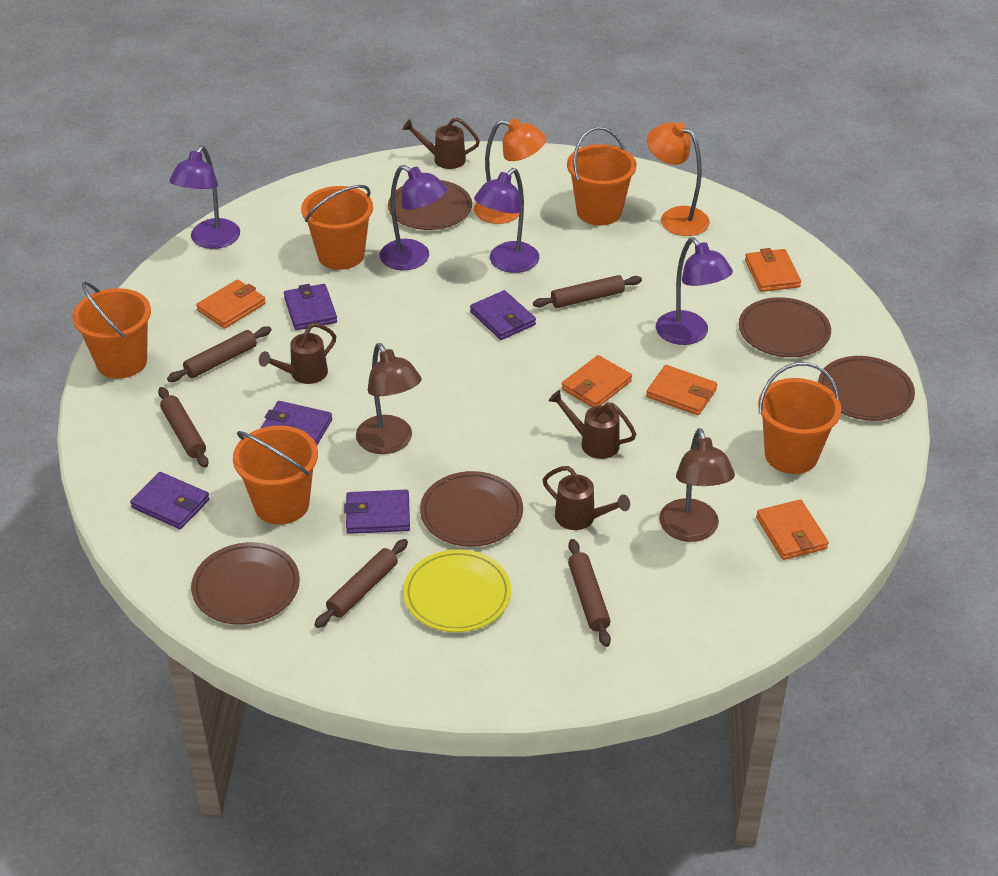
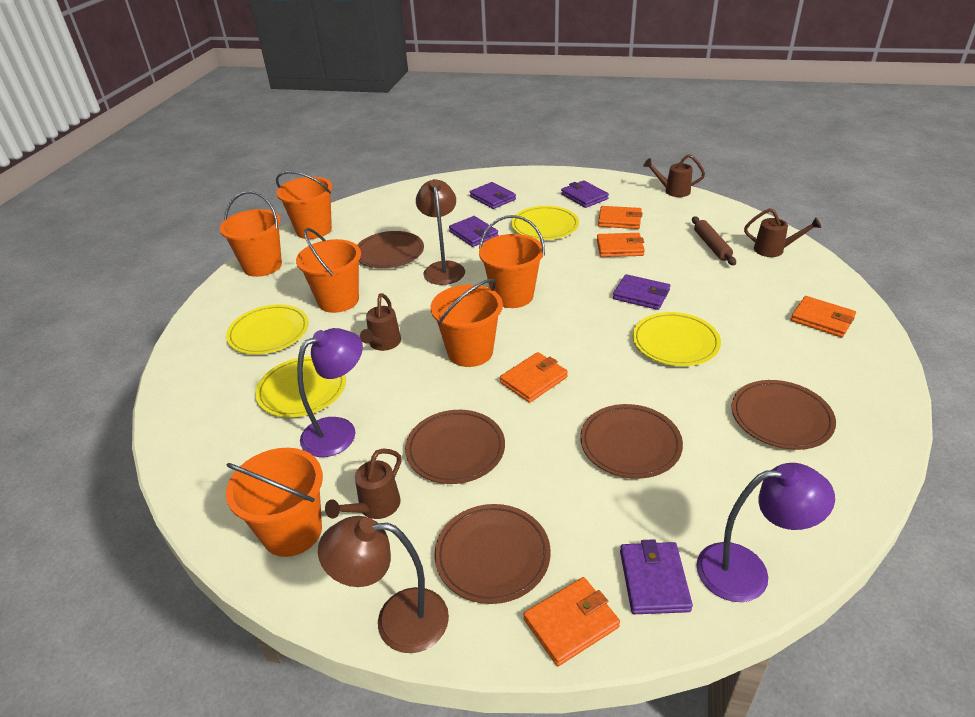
brown rolling pin: 5 -> 1
orange bucket: 5 -> 6
orange lamp: 2 -> 0
purple lamp: 4 -> 2
yellow plate: 1 -> 4

